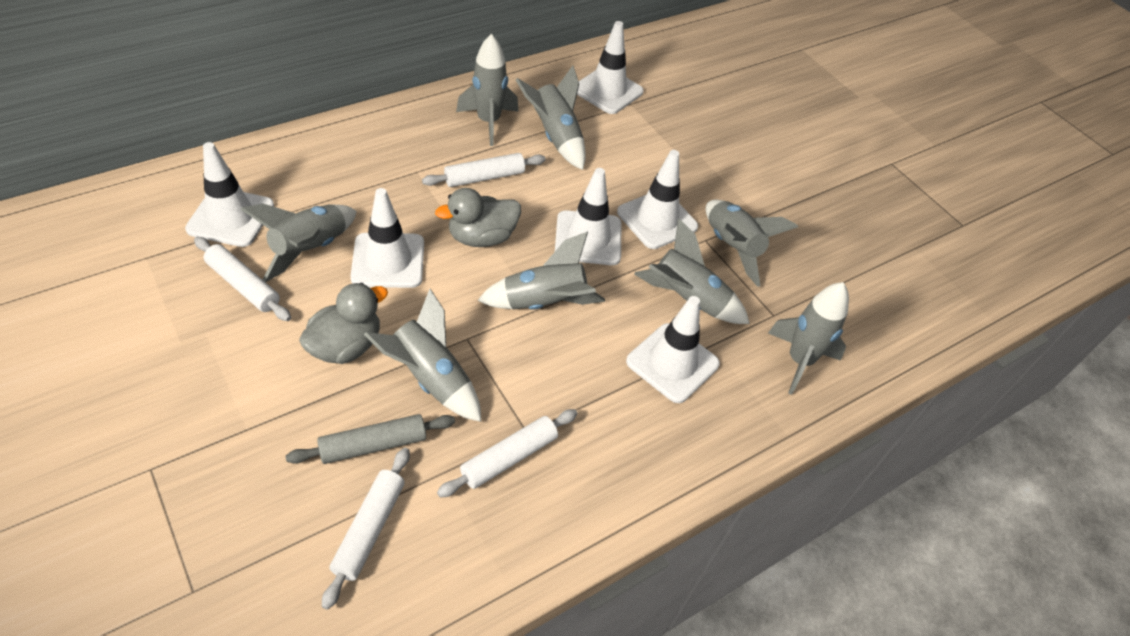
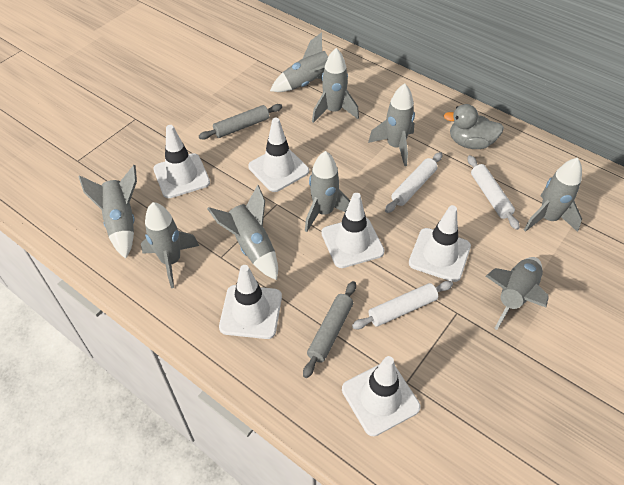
grey duck: 2 -> 1
grey rocket: 8 -> 9
grey rolling pin: 1 -> 2
white rolling pin: 4 -> 3

